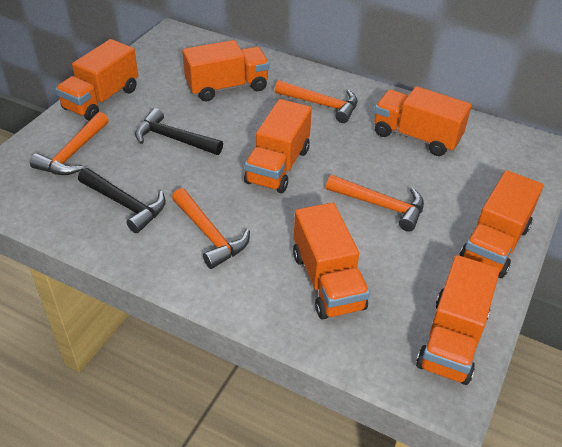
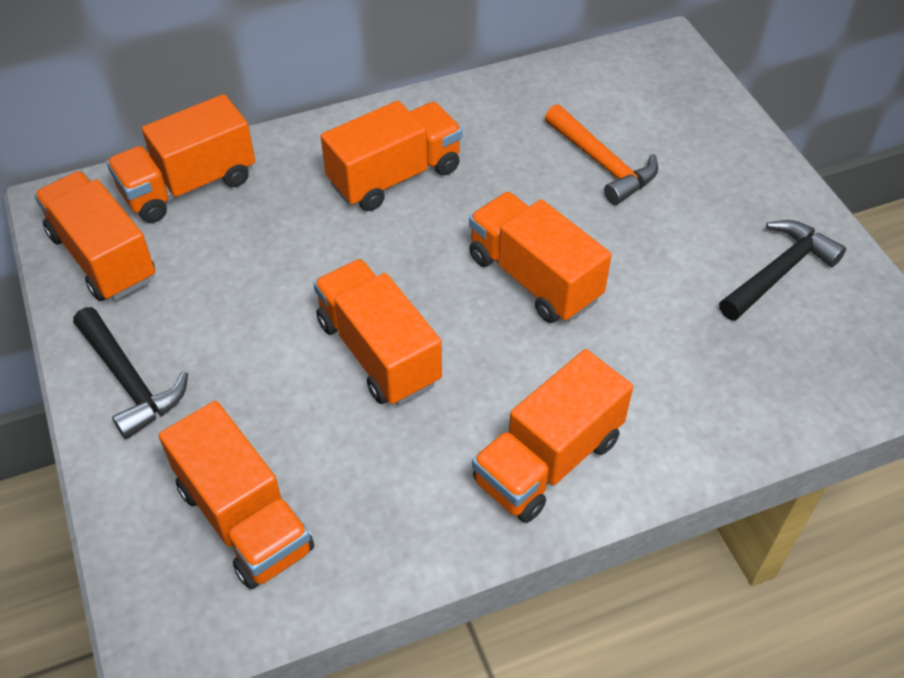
orange hammer: 4 -> 1

